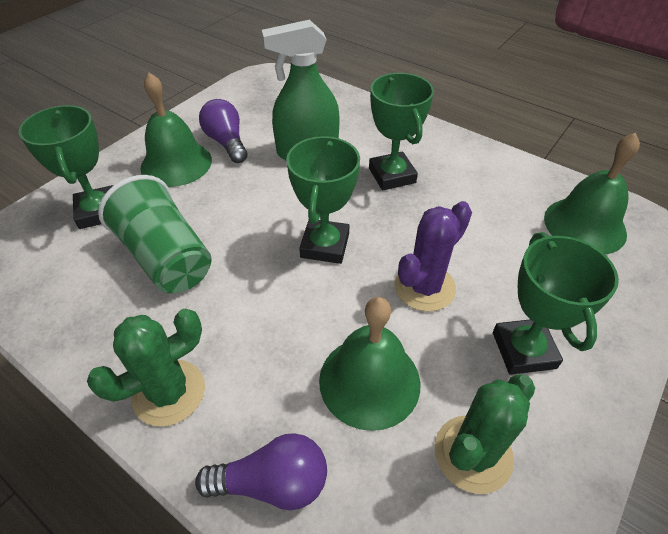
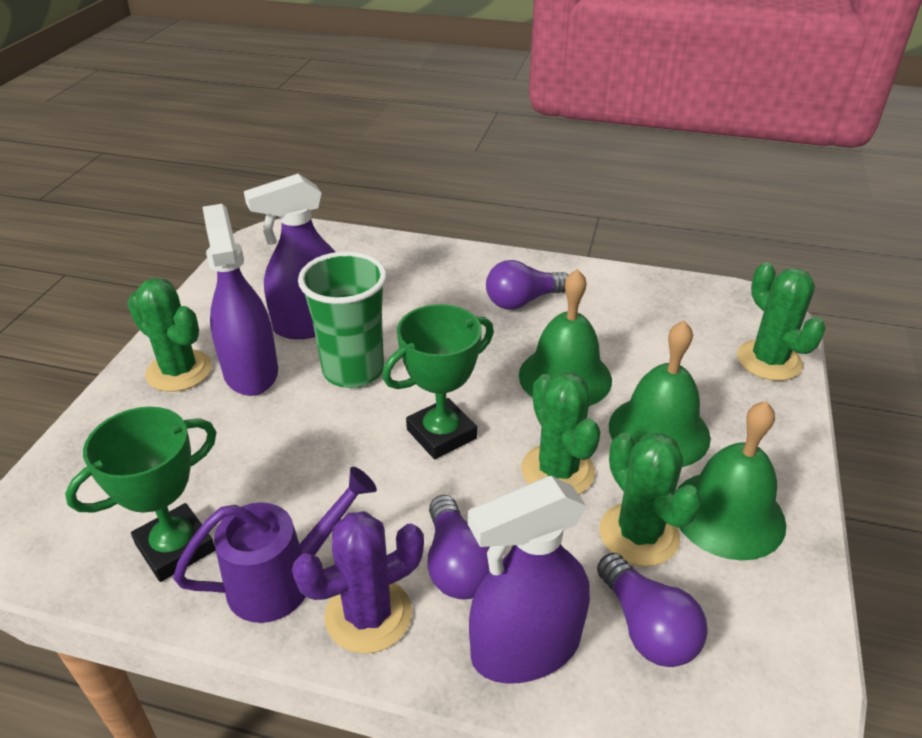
green cactus: 2 -> 4
green spray bottle: 1 -> 0
green trophy: 4 -> 2
purple light bulb: 2 -> 3
purple spray bottle: 0 -> 3
purple watering can: 0 -> 1

